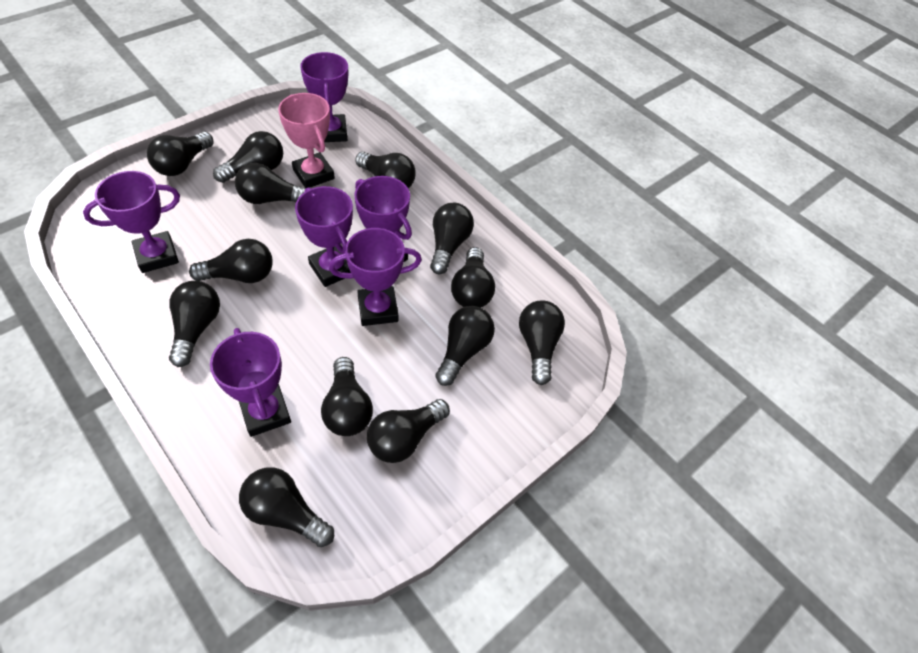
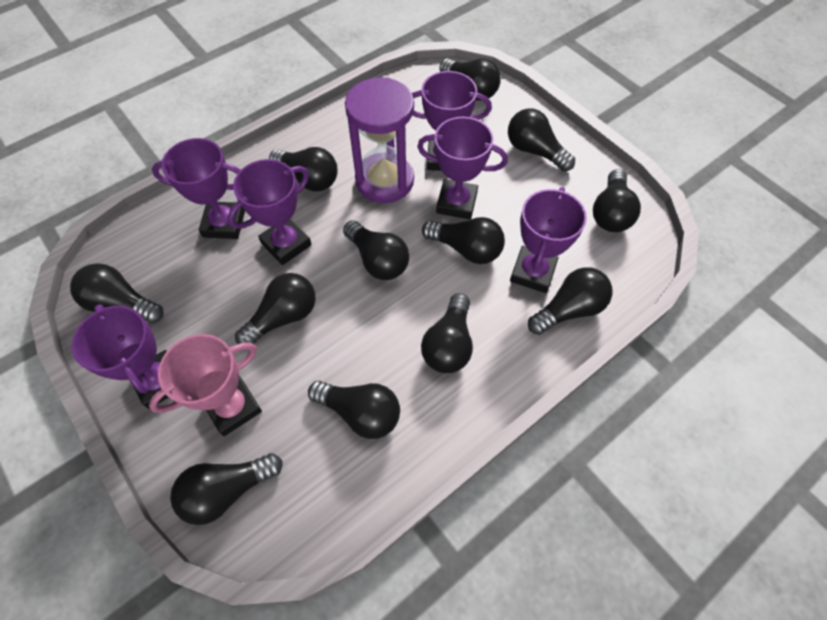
black light bulb: 13 -> 12
purple hourglass: 0 -> 1

